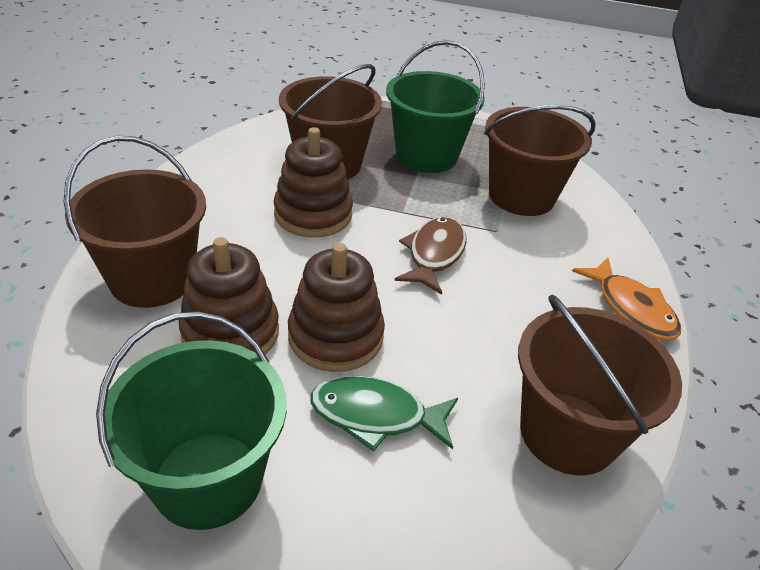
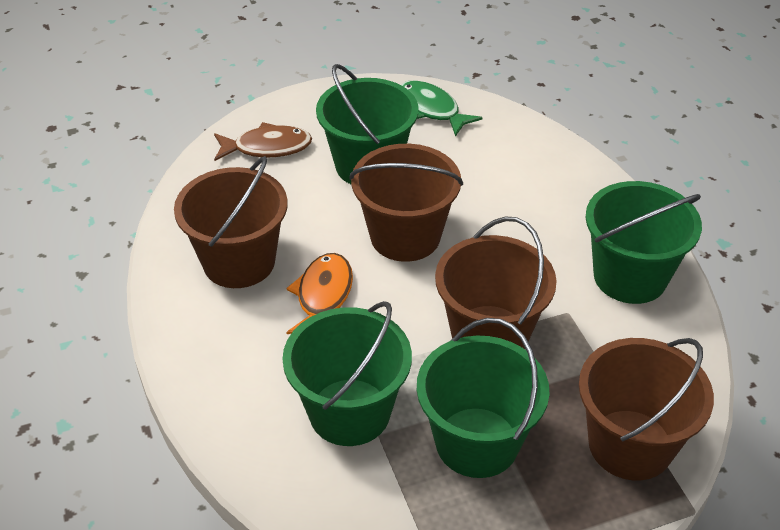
brown stacking toy: 3 -> 0
green bucket: 2 -> 4

